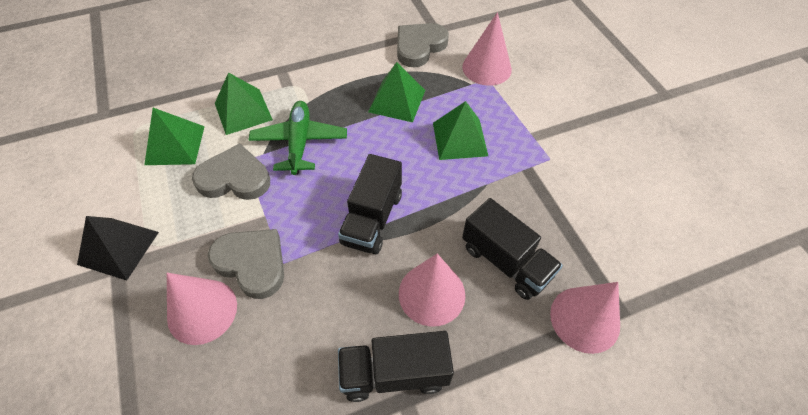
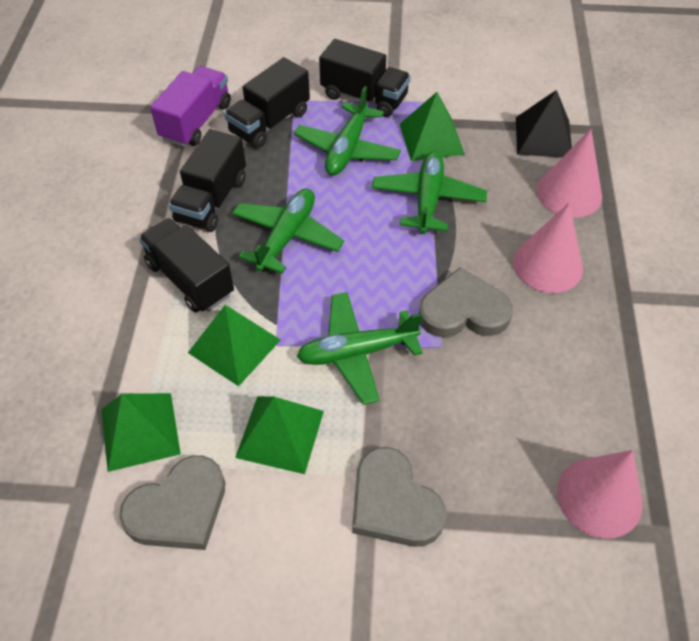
black truck: 3 -> 4
green plane: 1 -> 4
pink cone: 4 -> 3
purple truck: 0 -> 1

